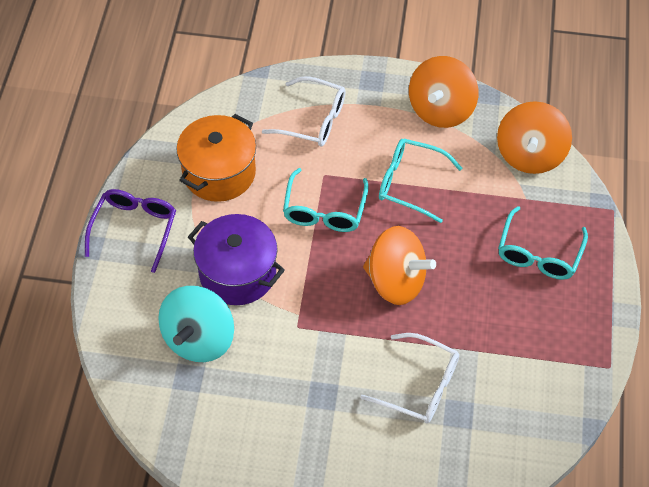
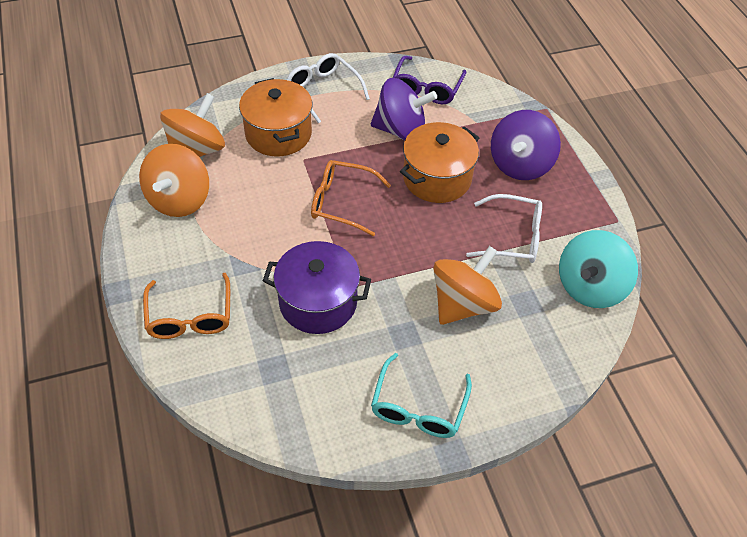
orange glasses: 0 -> 2
orange pot: 1 -> 2
purple spinning top: 0 -> 2
turquoise glasses: 3 -> 1

